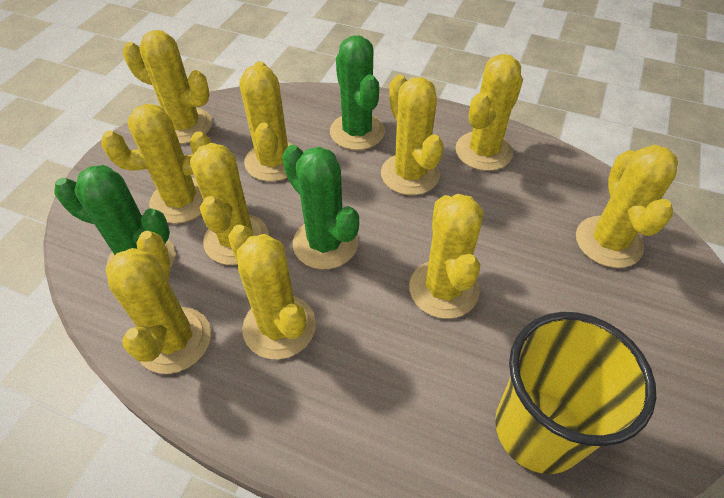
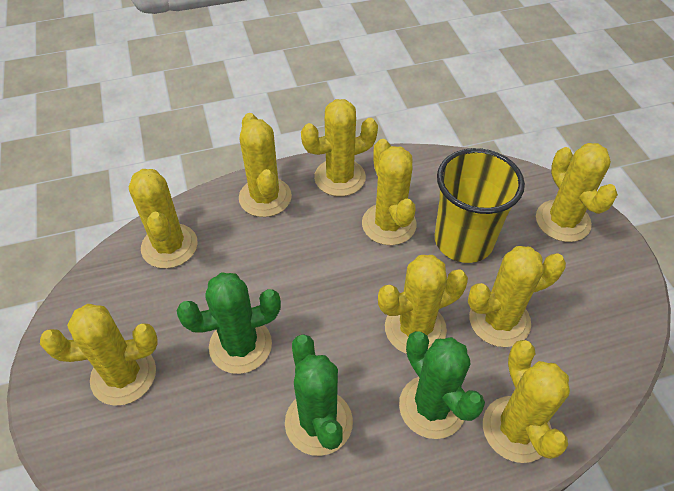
yellow cactus: 10 -> 9

